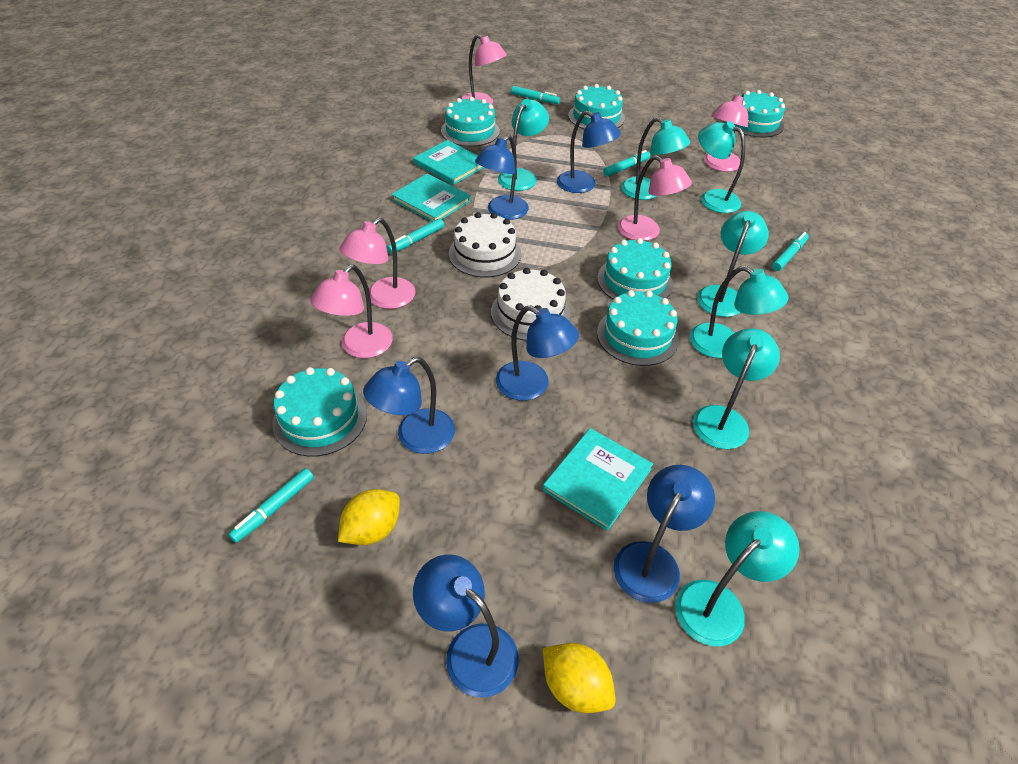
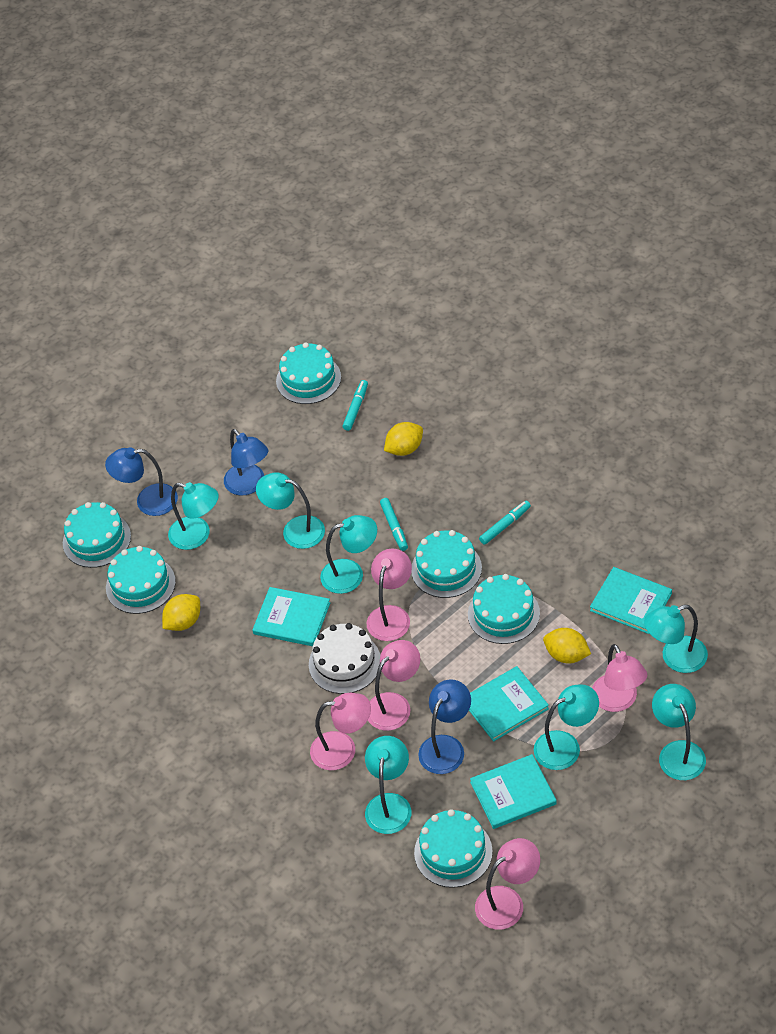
blue lamp: 6 -> 3
turquoise book: 3 -> 4
turquoise marker: 5 -> 3
white cake: 2 -> 1
yellow lemon: 2 -> 3

